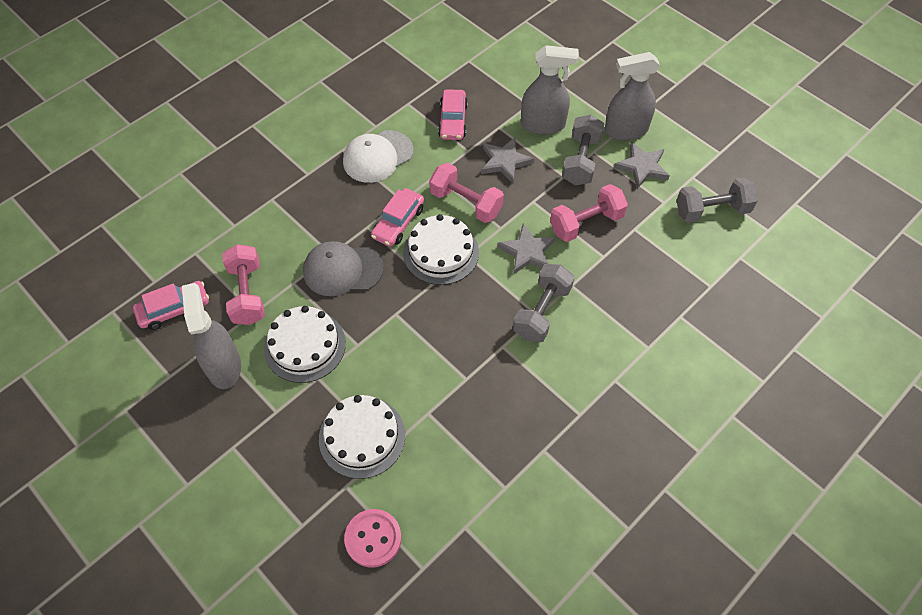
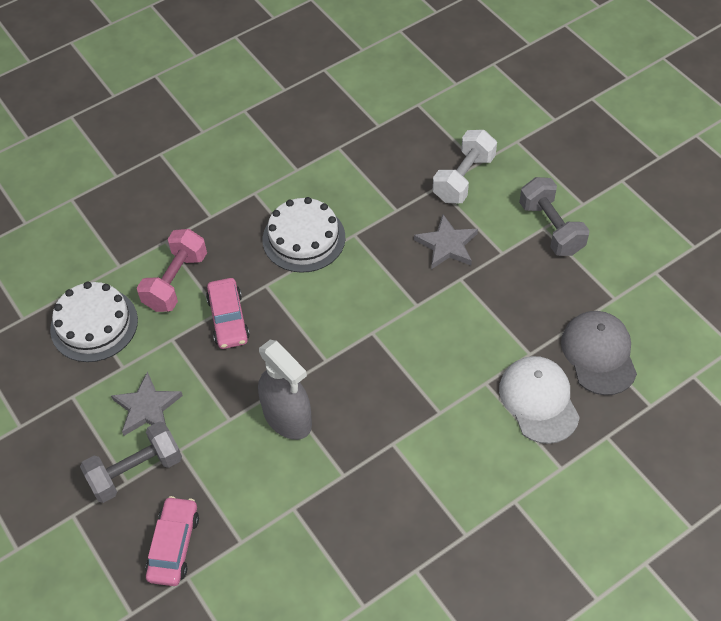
grey dumbbell: 3 -> 2
grey spray bottle: 3 -> 1
grey star: 3 -> 2
pink button: 1 -> 0
pink car: 3 -> 2
pink dumbbell: 3 -> 1
white cake: 3 -> 2
white dumbbell: 0 -> 1

